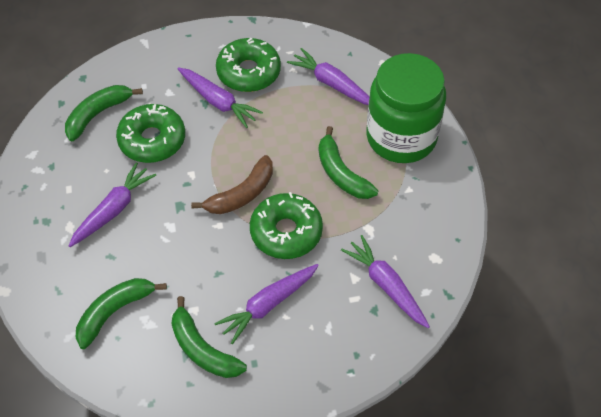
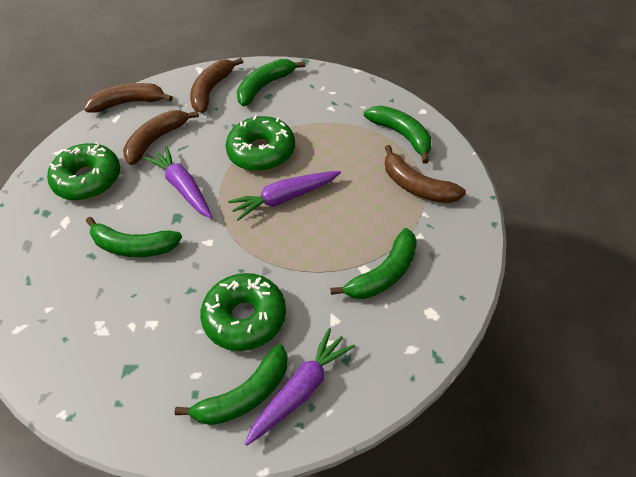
brown banana: 1 -> 4
green banana: 4 -> 5
green jar: 1 -> 0
purple carrot: 5 -> 3

